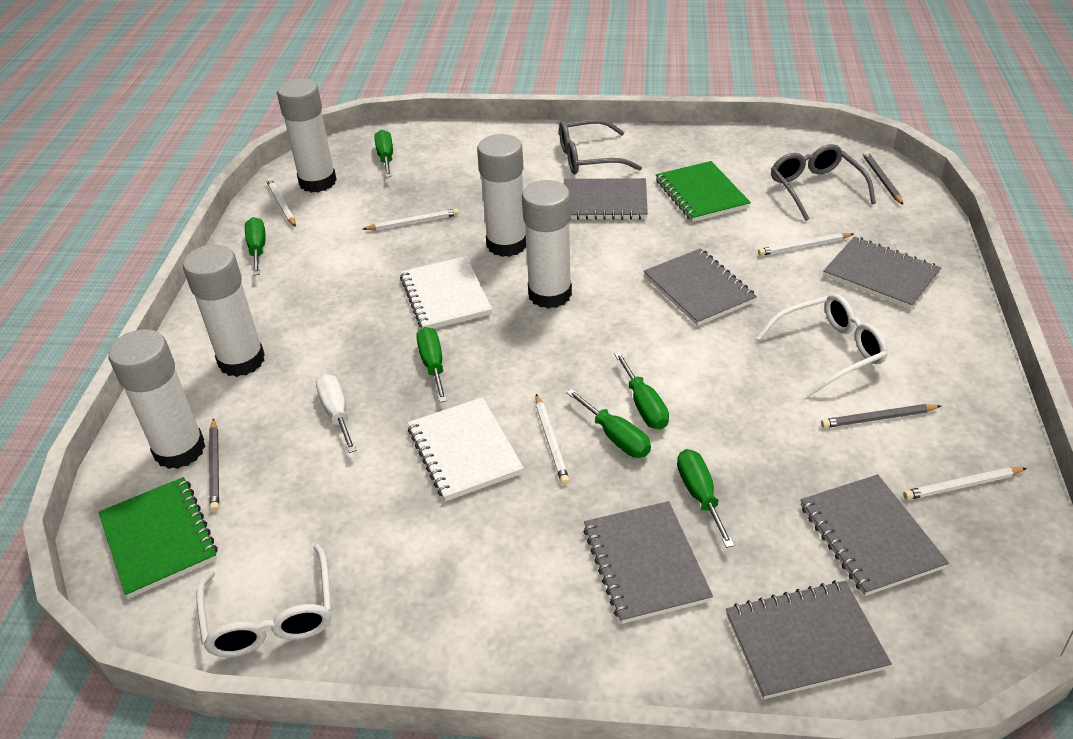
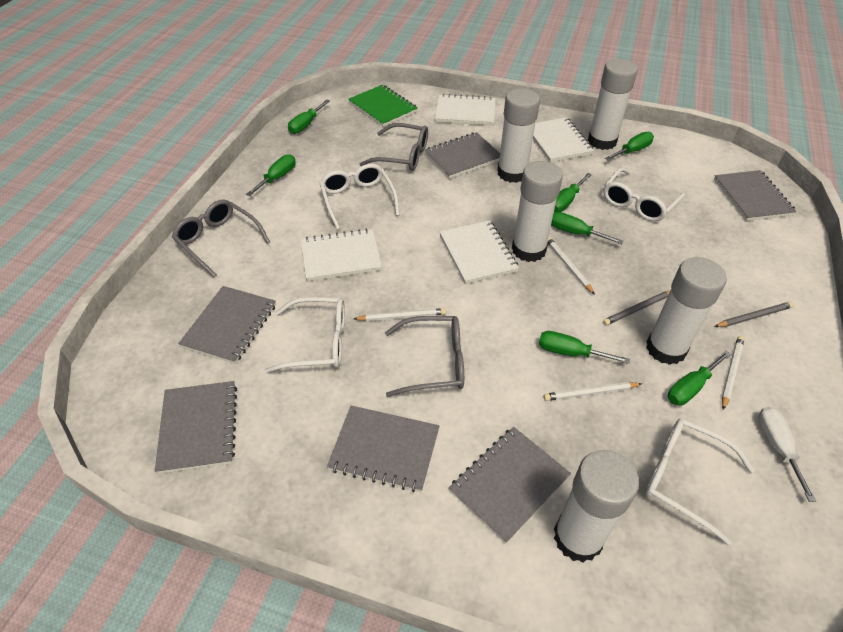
green notebook: 2 -> 1
green screwdriver: 6 -> 7
grey glasses: 2 -> 3
grey pencil: 3 -> 2
white glasses: 2 -> 4
white notebook: 2 -> 4
white pencil: 5 -> 4

